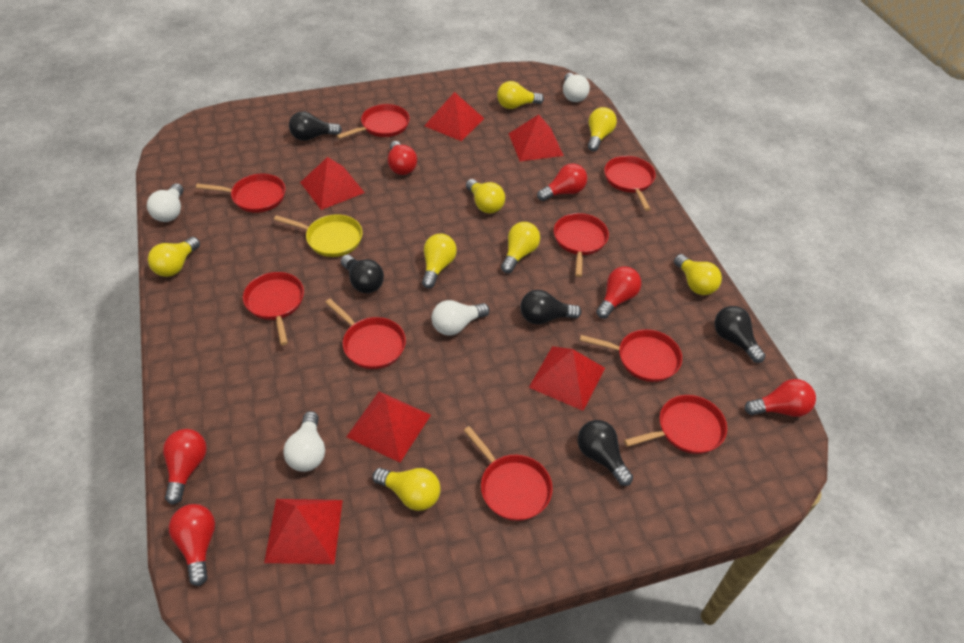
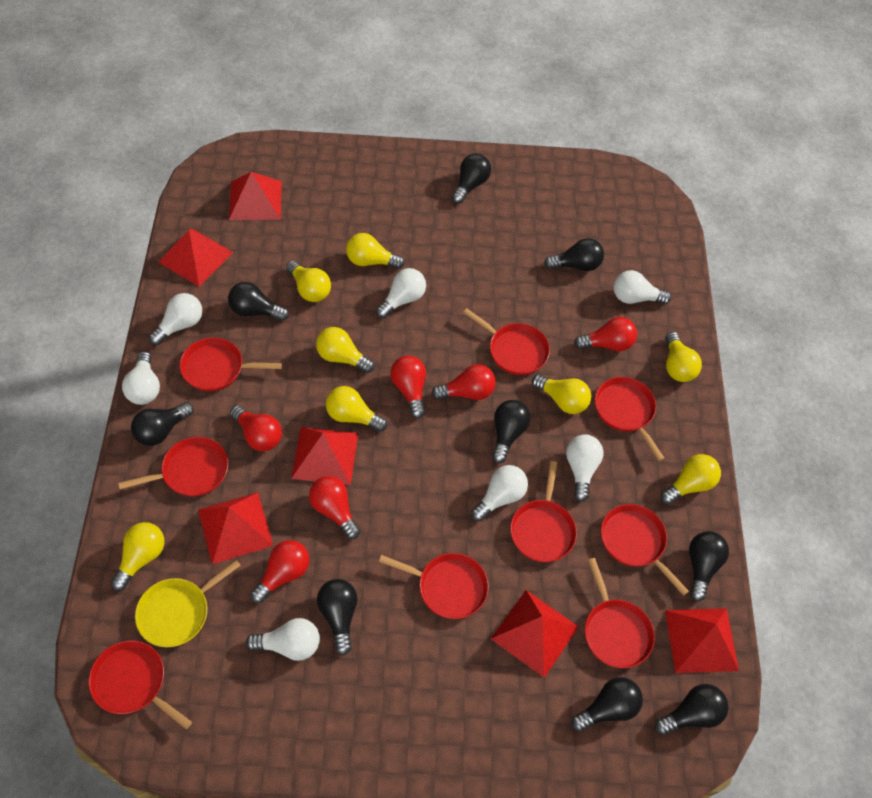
black light bulb: 5 -> 9
white light bulb: 4 -> 7

